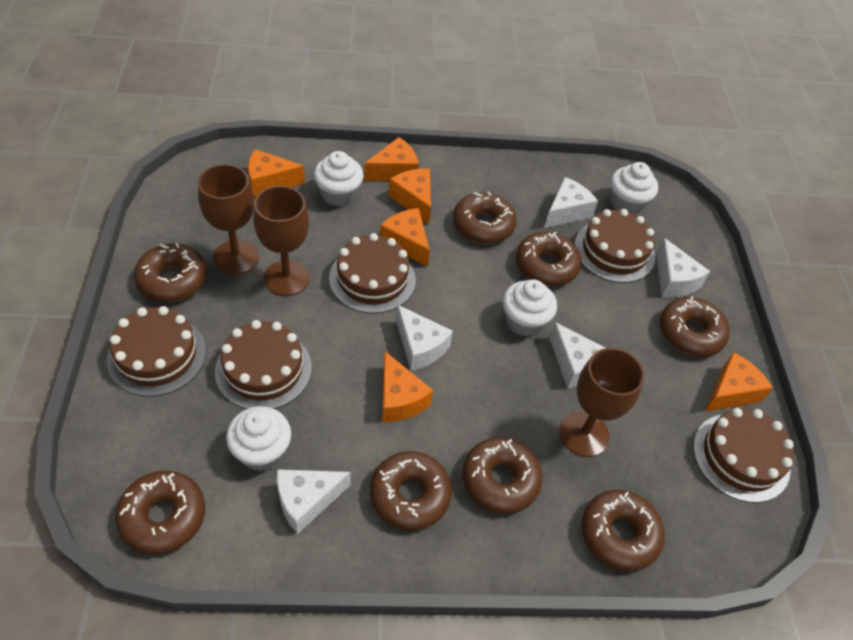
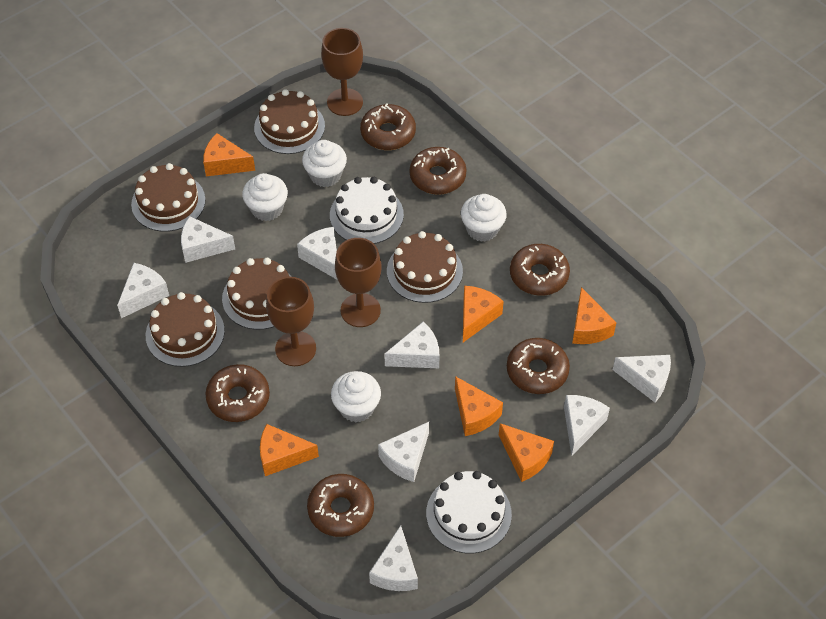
brown donut: 8 -> 6
white cake: 0 -> 2
white cheese: 5 -> 8

